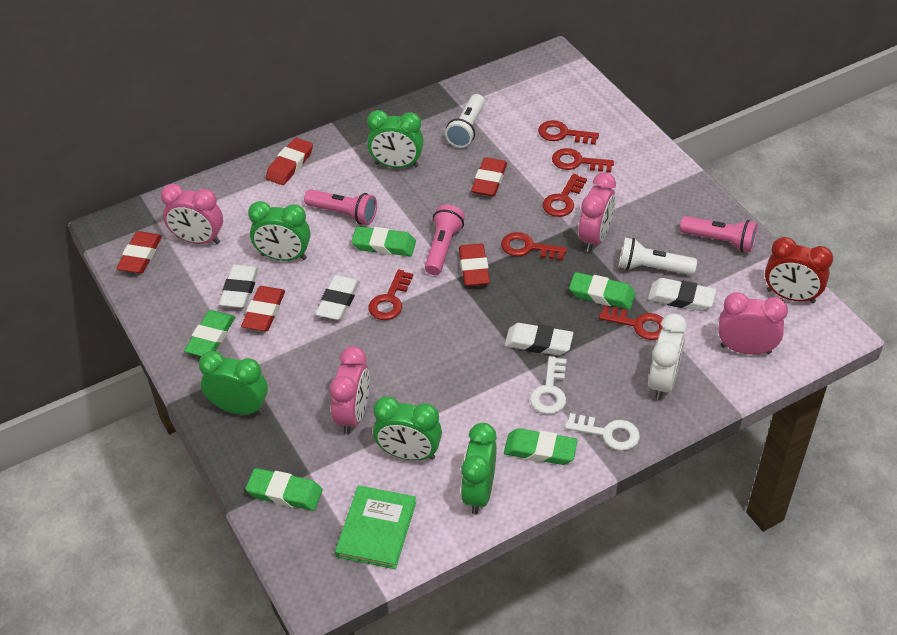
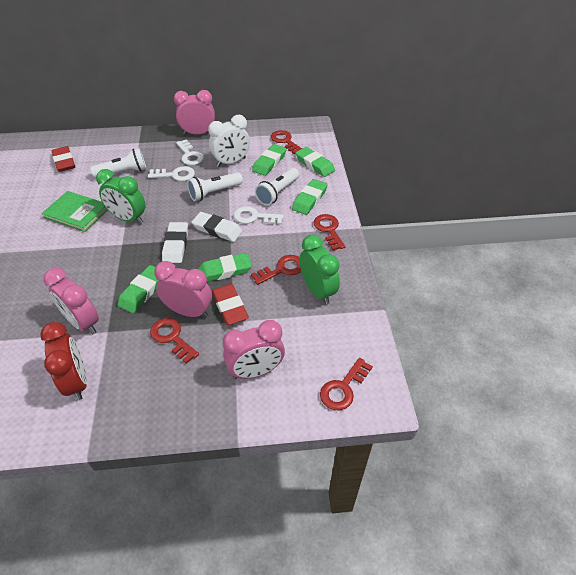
green clock: 5 -> 2
pink flashlight: 3 -> 0
red eraser: 5 -> 2
red key: 6 -> 5
white eraser: 4 -> 2
white flashlight: 2 -> 3
white key: 2 -> 3

